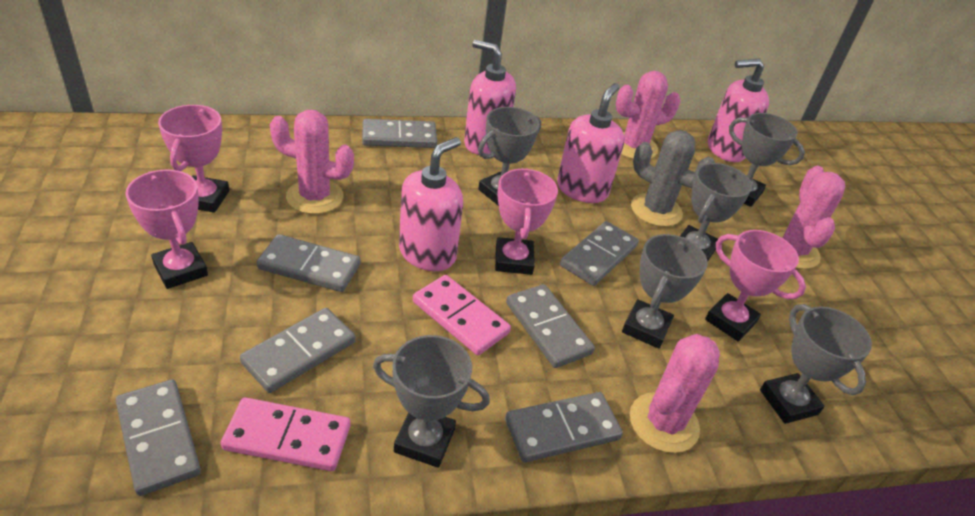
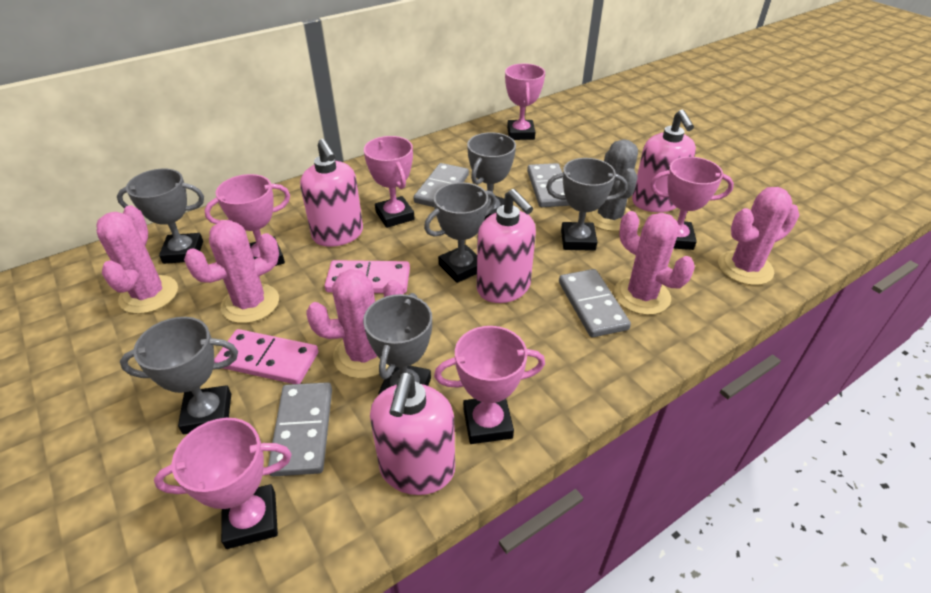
grey domino: 7 -> 4
pink cactus: 4 -> 5
pink trophy: 4 -> 6

